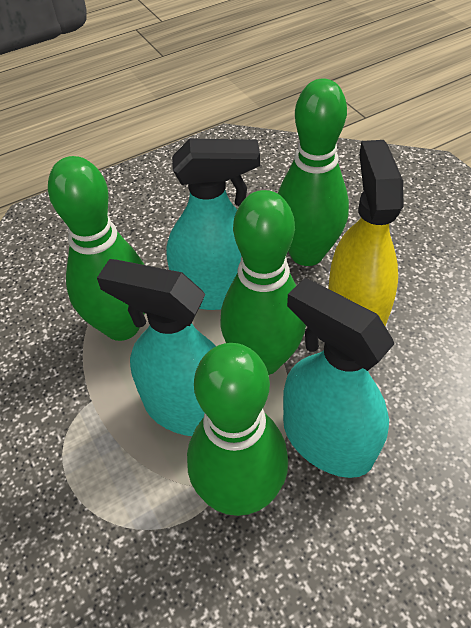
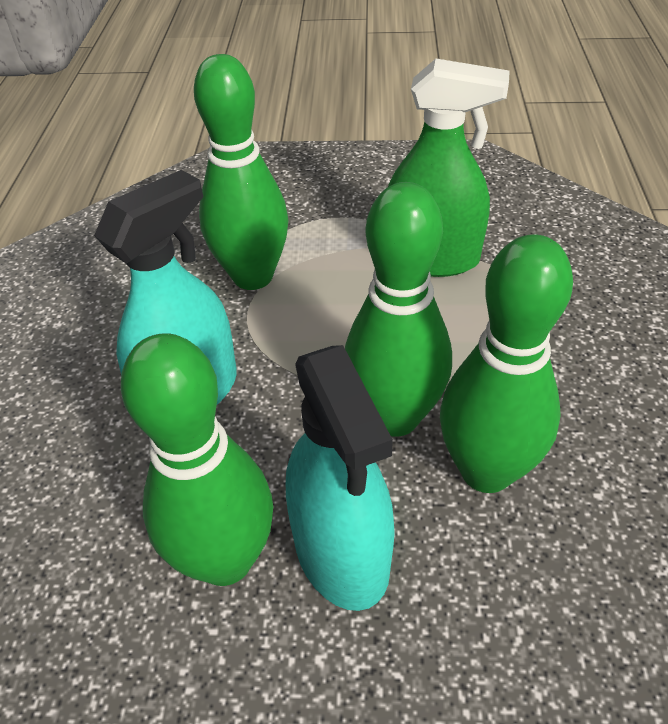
green spray bottle: 0 -> 1
turquoise spray bottle: 3 -> 2
yellow spray bottle: 1 -> 0

